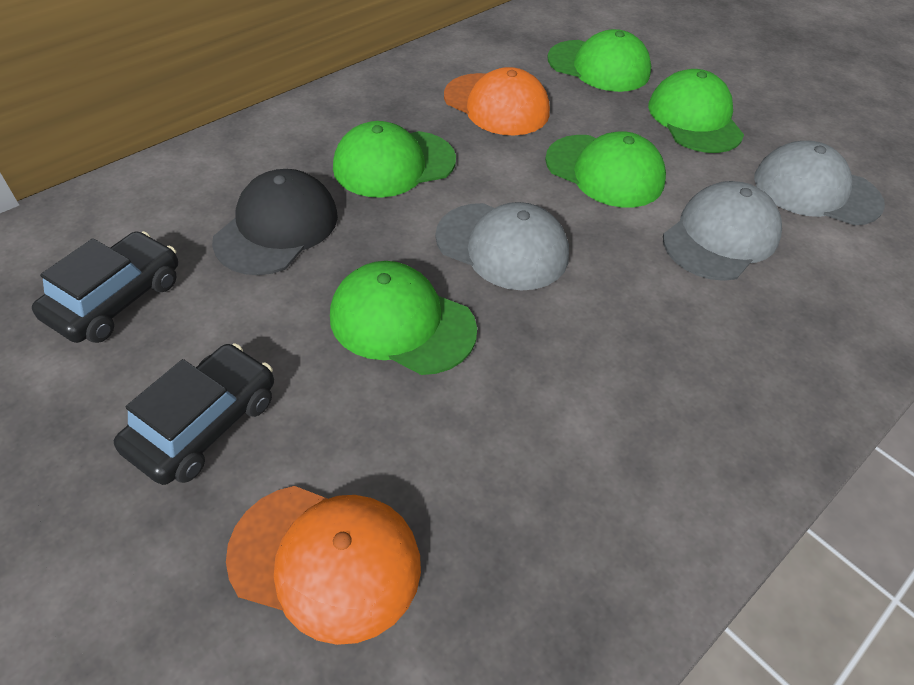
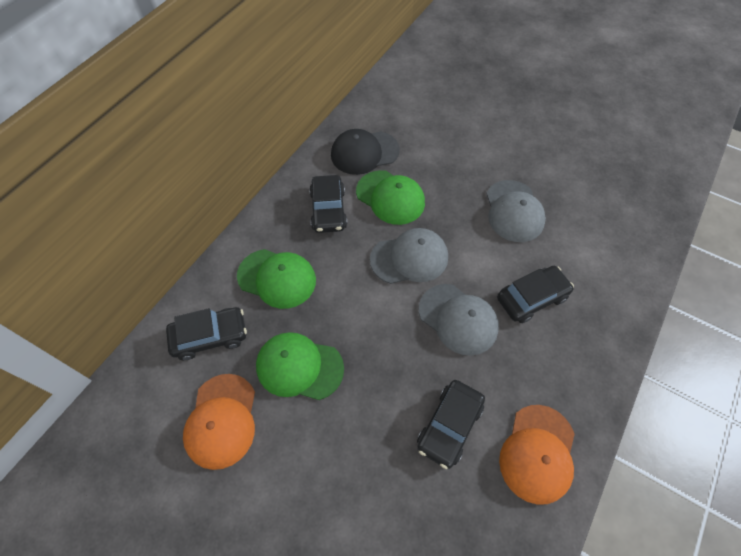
black car: 2 -> 4
green cap: 5 -> 3

